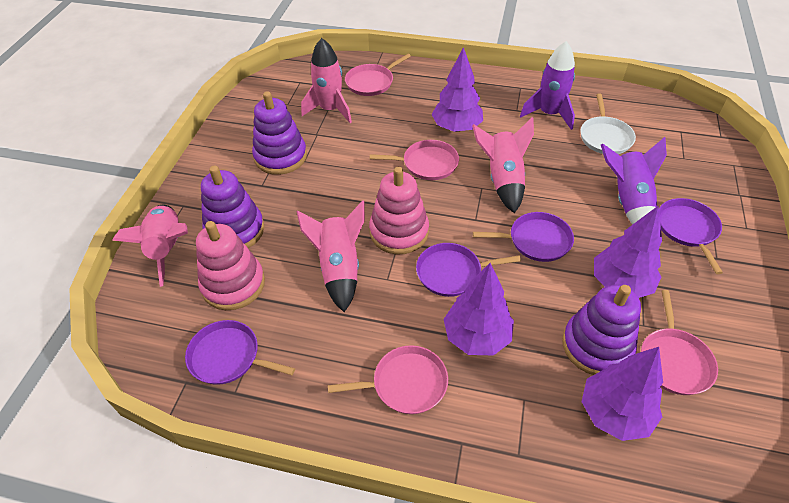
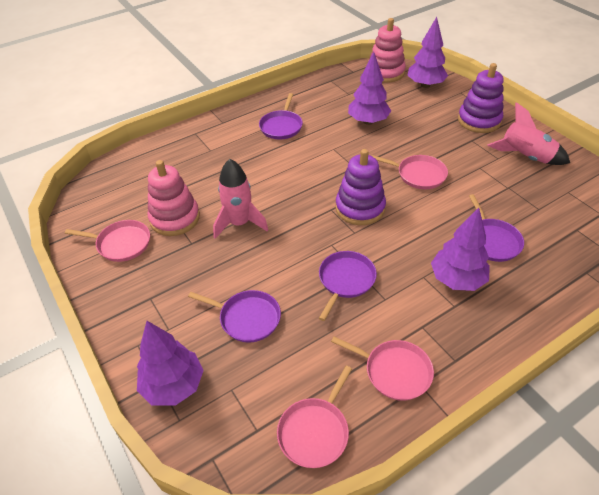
pink rocket: 4 -> 2
purple rocket: 2 -> 0
purple stacking toy: 3 -> 2
white pan: 1 -> 0

